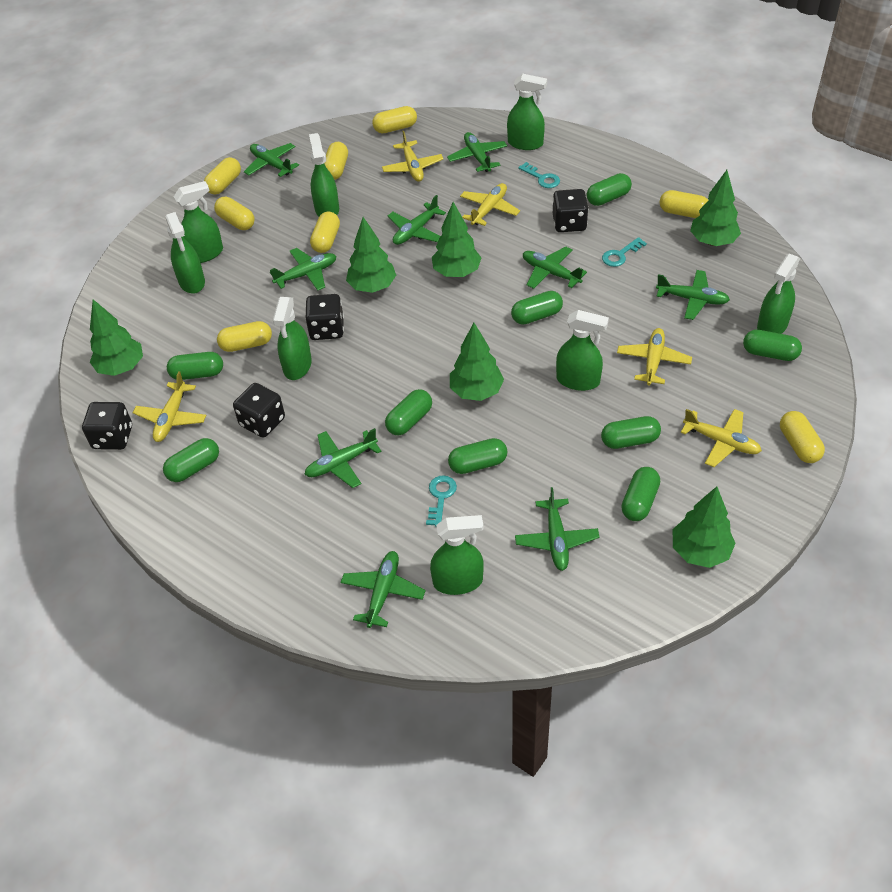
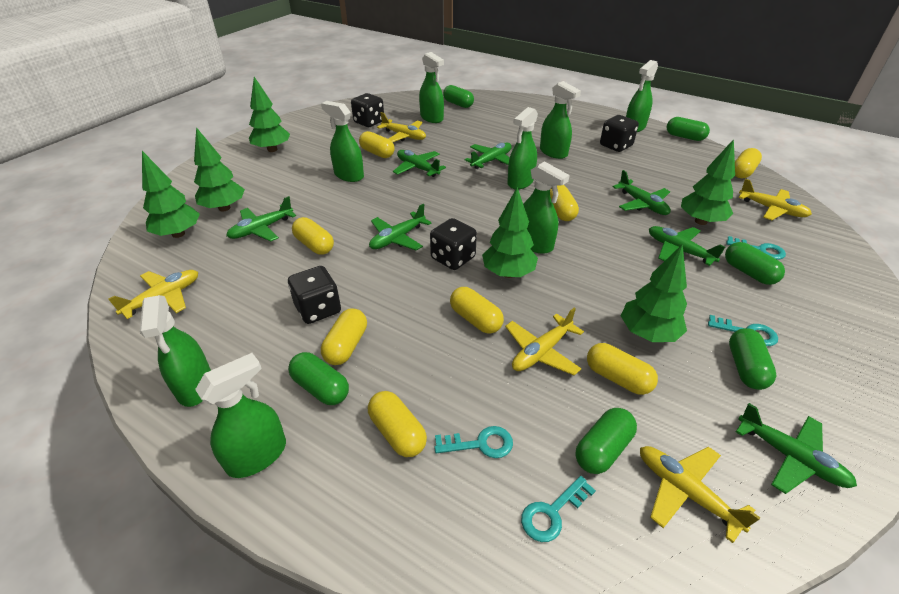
green capsule: 9 -> 6
green plane: 9 -> 7
turquoise key: 3 -> 4

